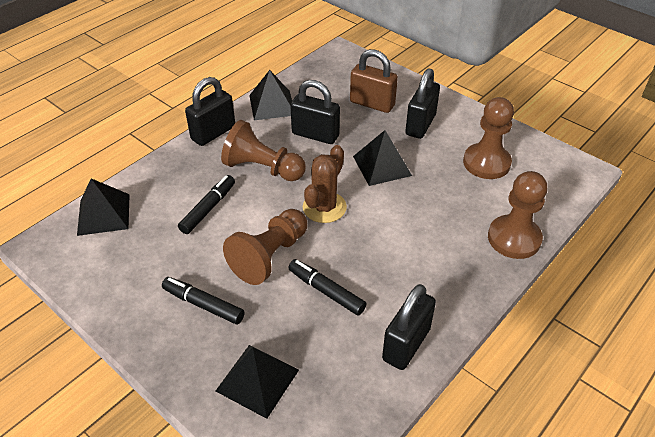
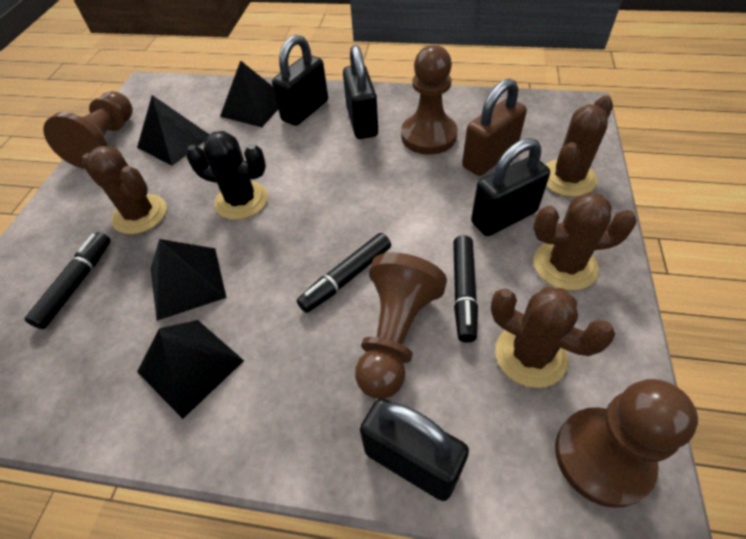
black cactus: 0 -> 1
brown cactus: 1 -> 4

